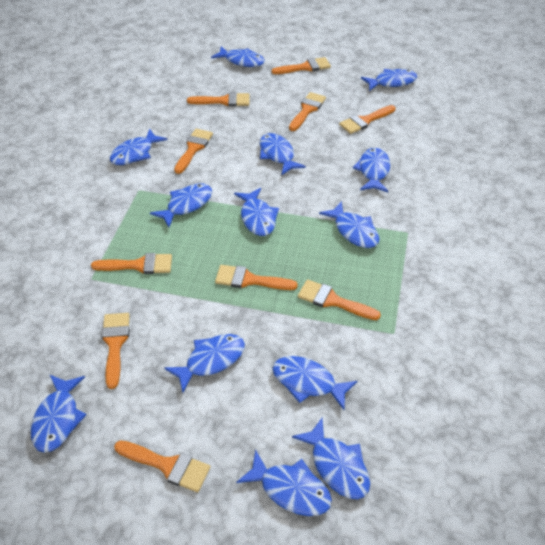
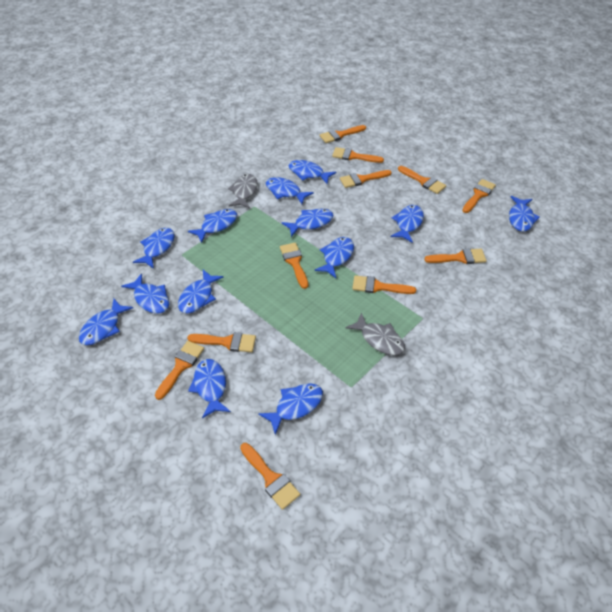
grey fish: 0 -> 2
orange brush: 10 -> 11

